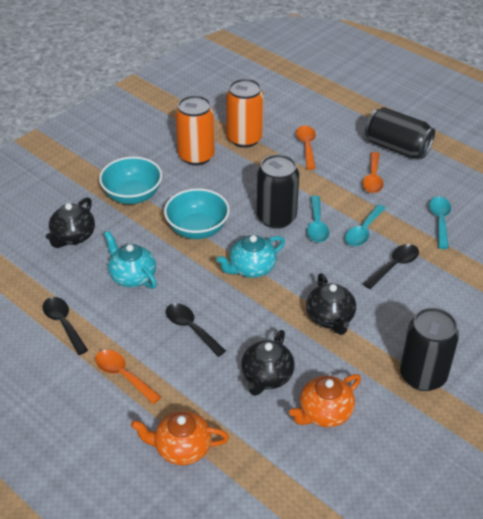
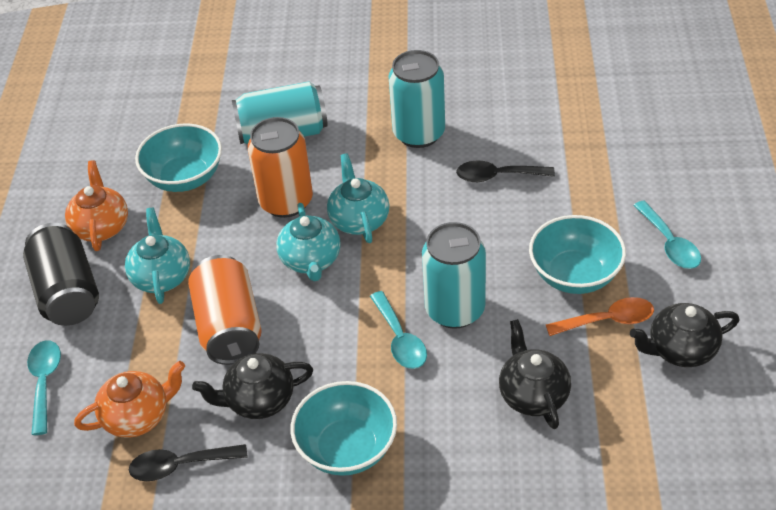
black can: 3 -> 1
black spoon: 3 -> 2
orange spoon: 3 -> 1
turquoise bowl: 2 -> 3
turquoise can: 0 -> 3
turquoise teapot: 2 -> 3

